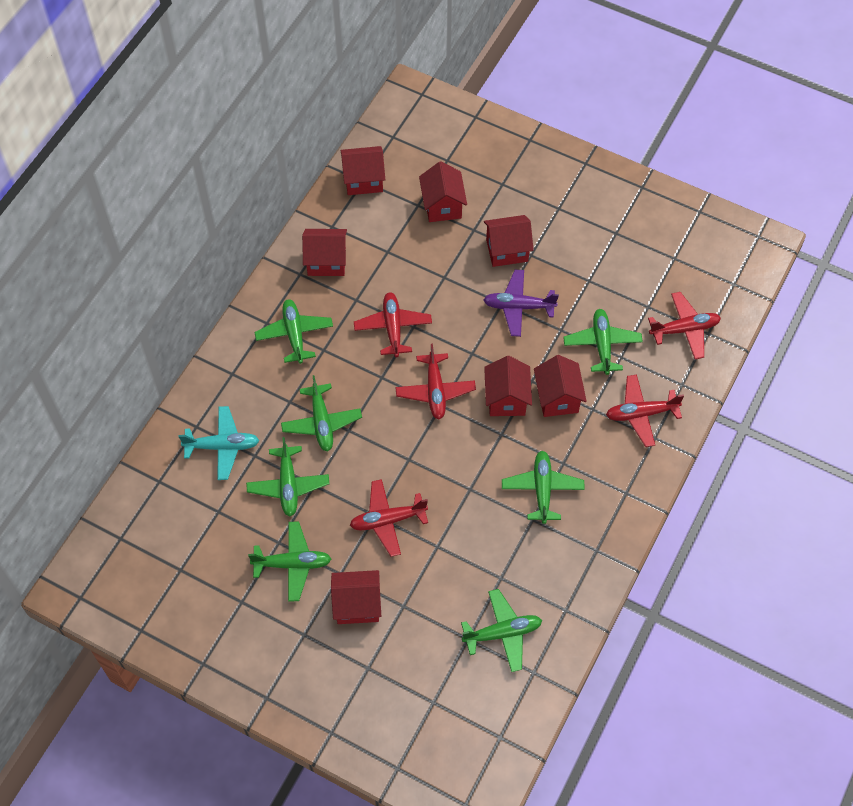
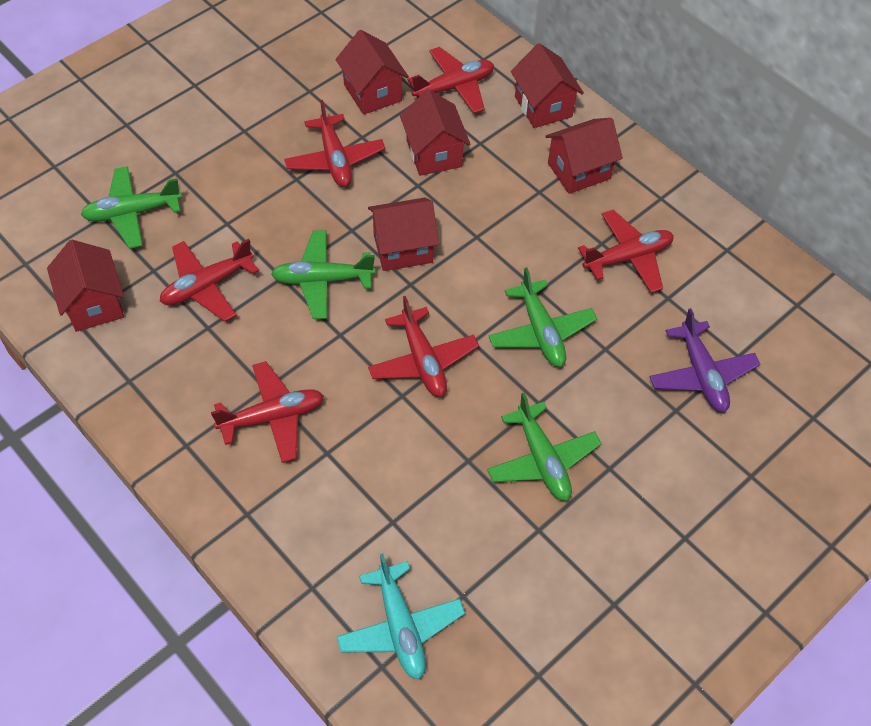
green plane: 7 -> 4
red house: 7 -> 6
red plane: 5 -> 6

